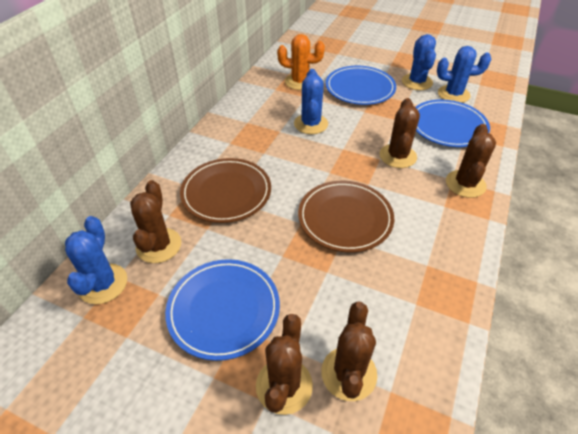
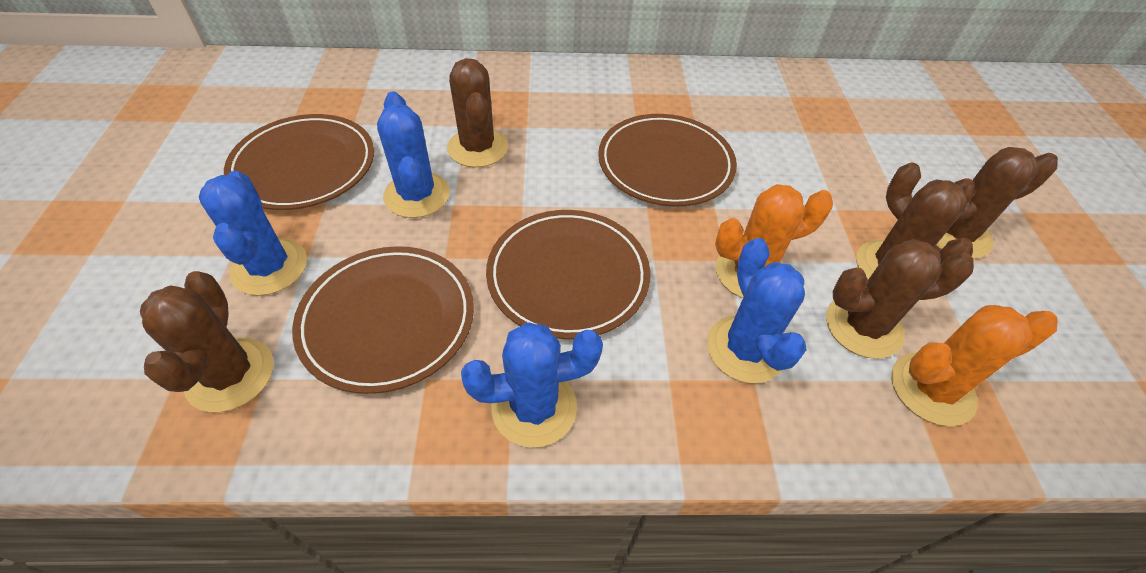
blue plate: 3 -> 0
brown plate: 2 -> 4
orange cactus: 1 -> 2

